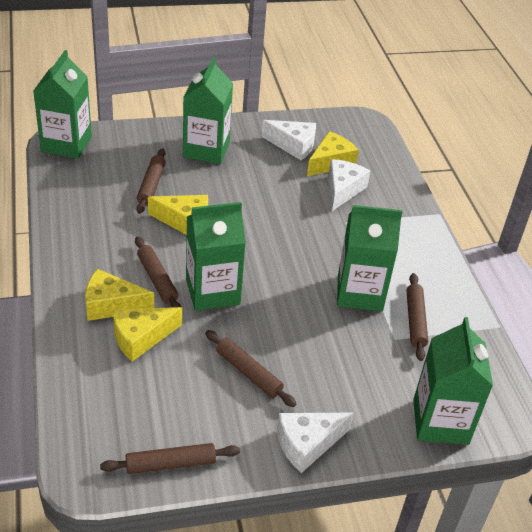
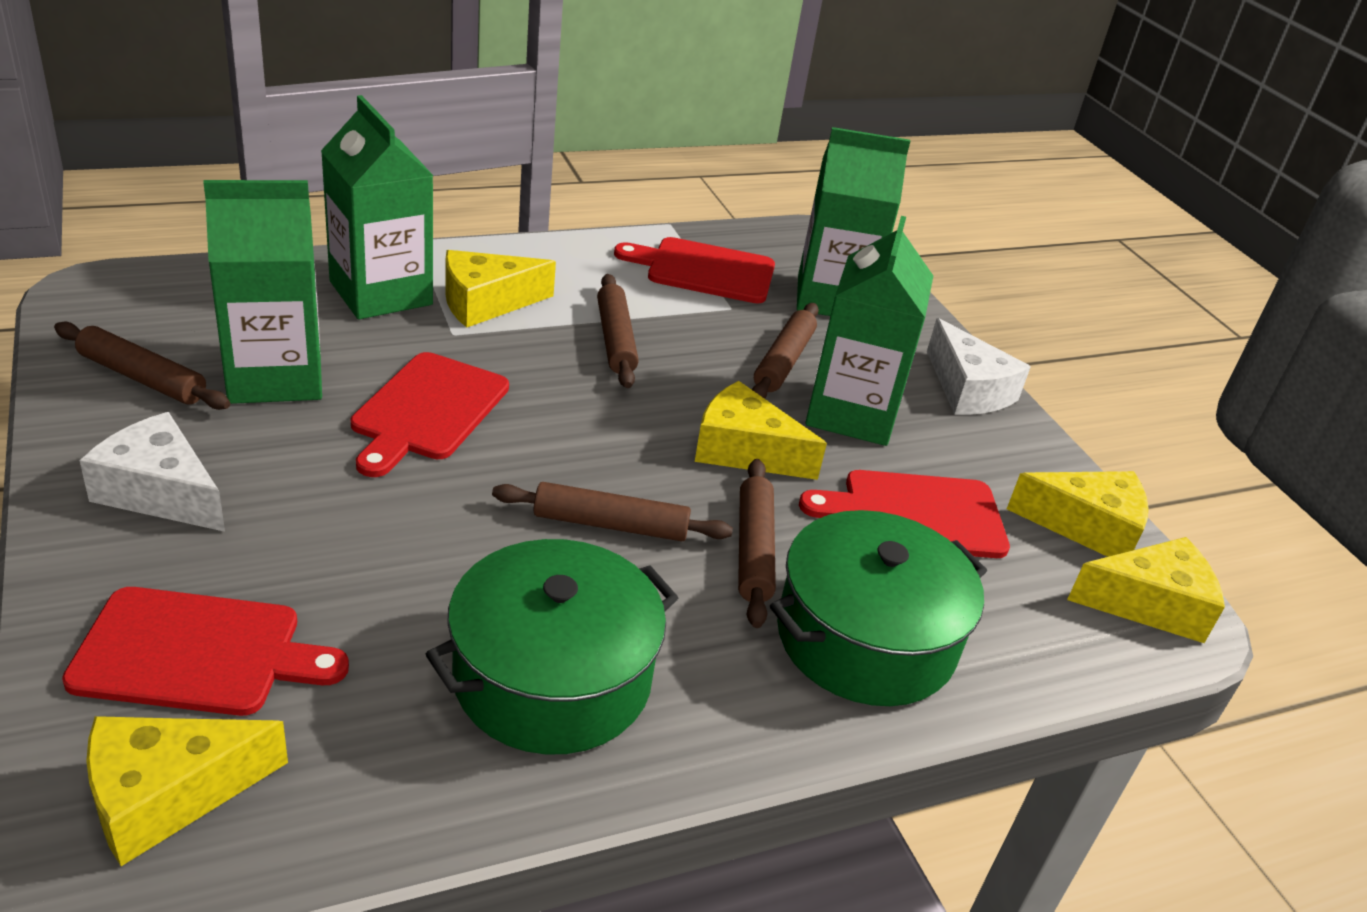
green carton: 5 -> 4
green pot: 0 -> 2
red cutting board: 0 -> 4
white cheese: 3 -> 2
yellow cheese: 4 -> 5

